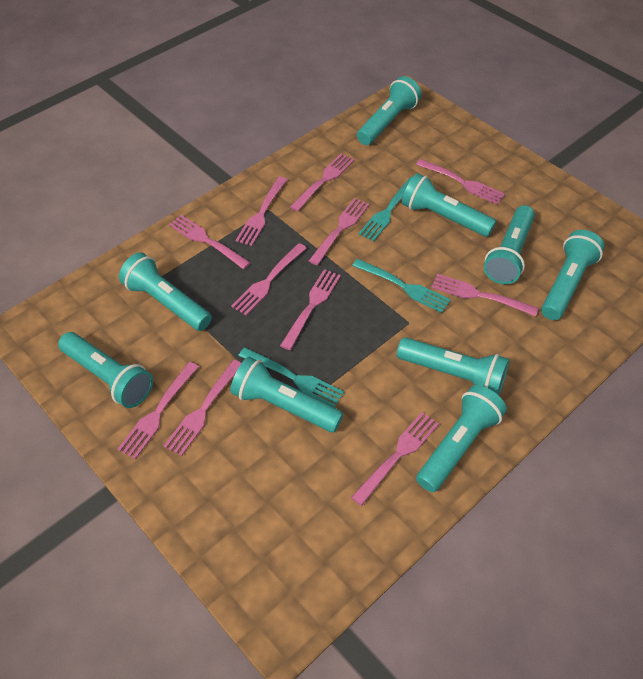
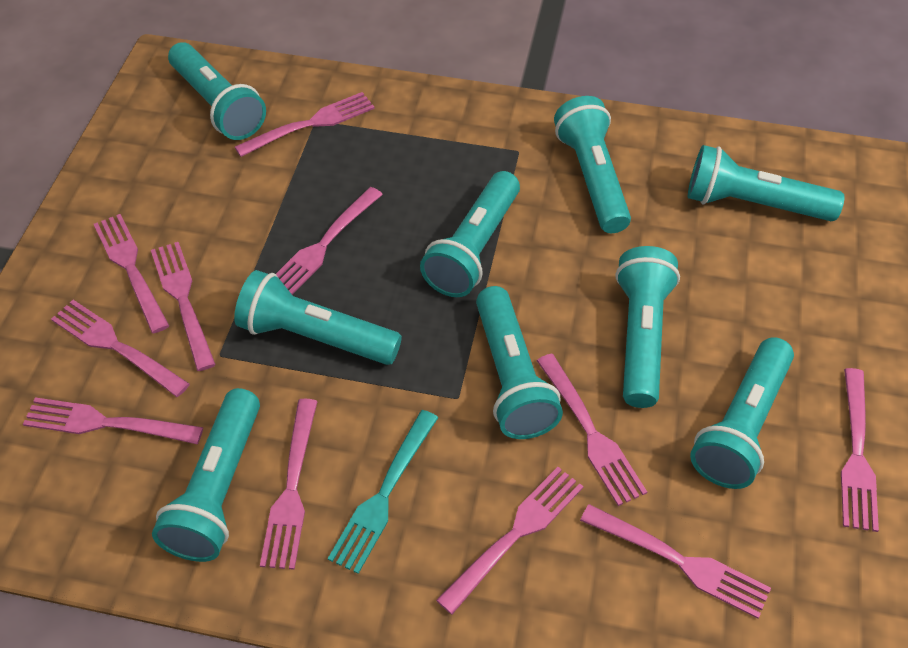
turquoise fork: 3 -> 1

